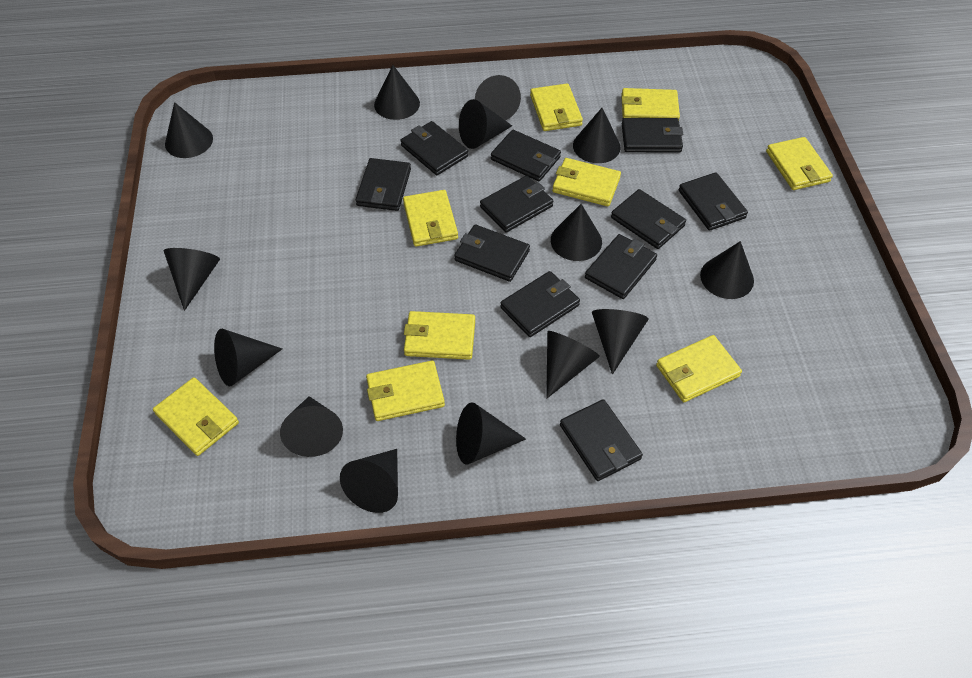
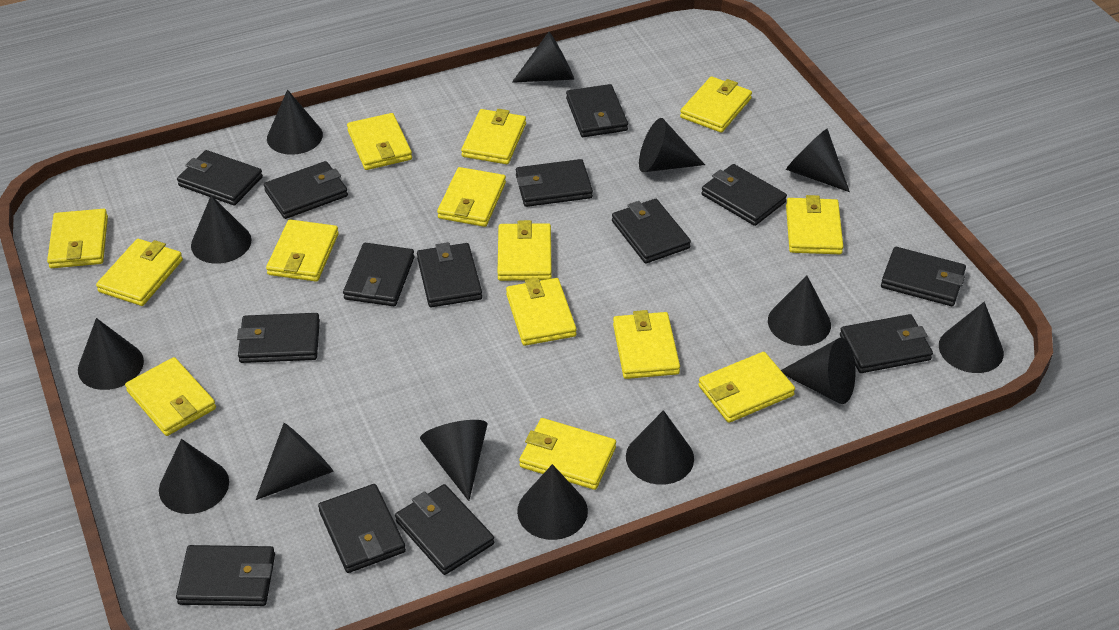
black wallet: 11 -> 14
yellow wallet: 9 -> 14

